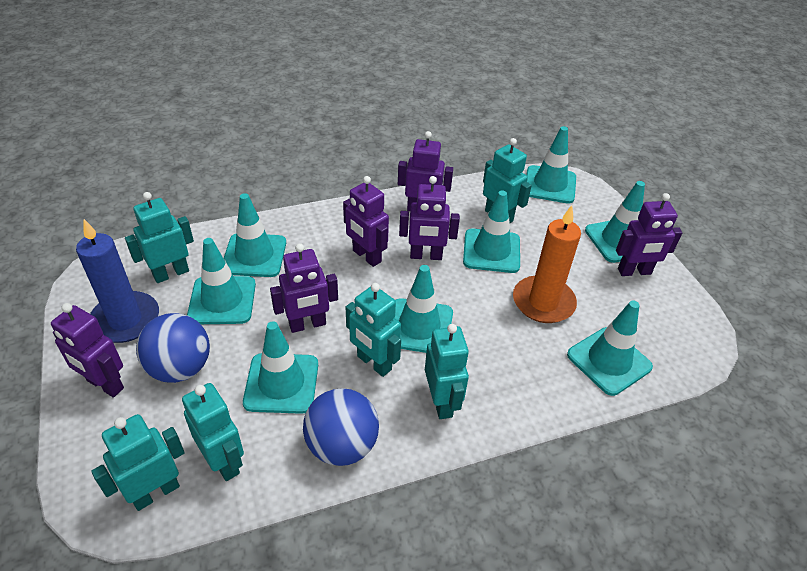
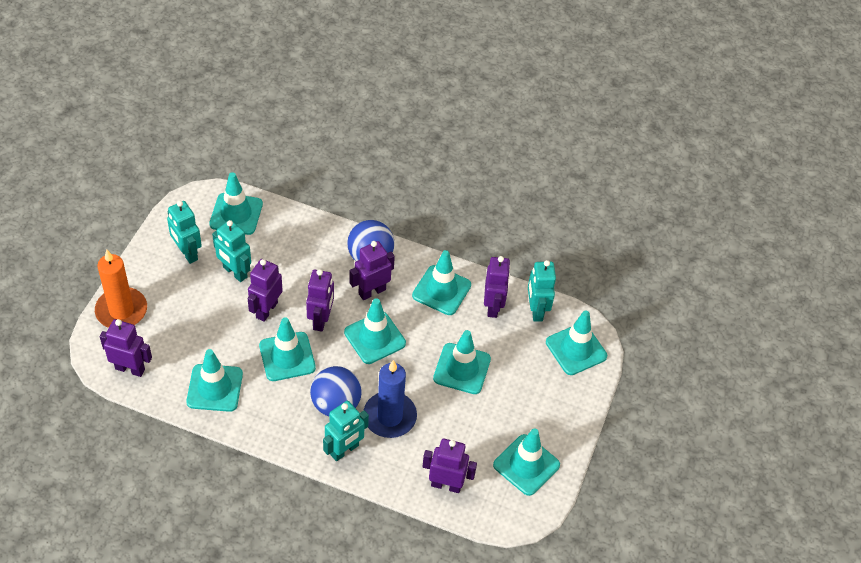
turquoise robot: 6 -> 4

